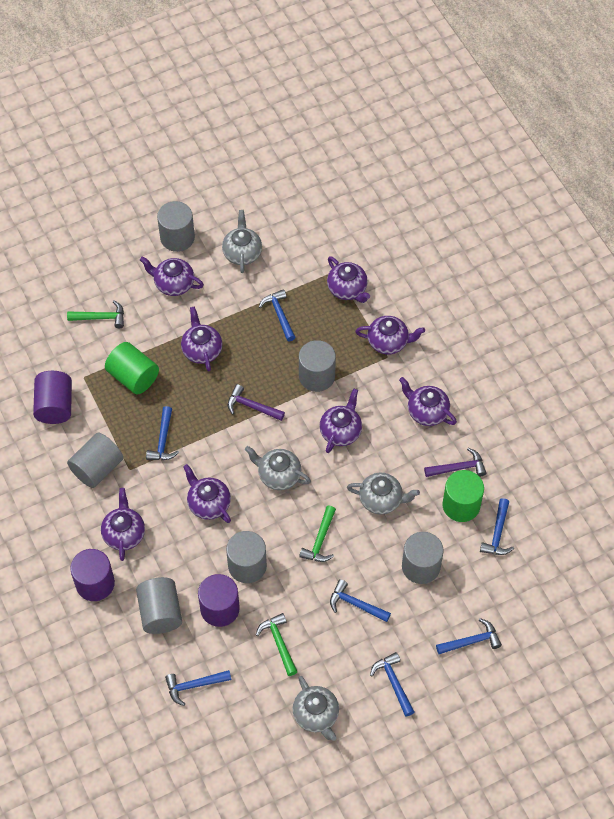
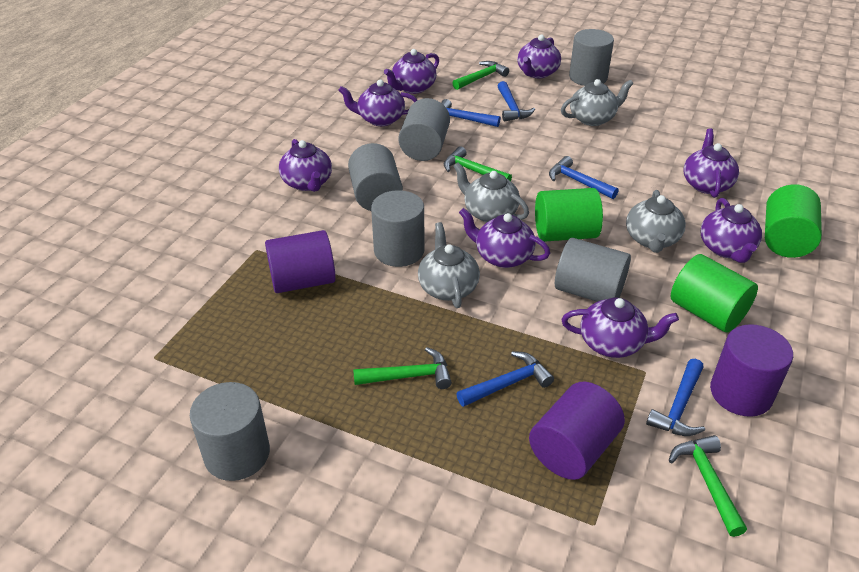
blue hammer: 7 -> 5
green cylinder: 2 -> 3
green hammer: 3 -> 4
purple hammer: 2 -> 0

